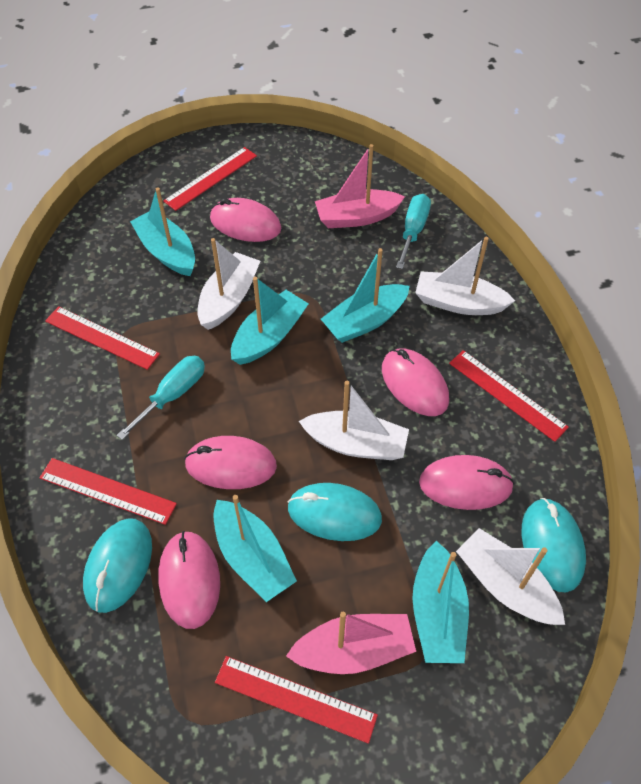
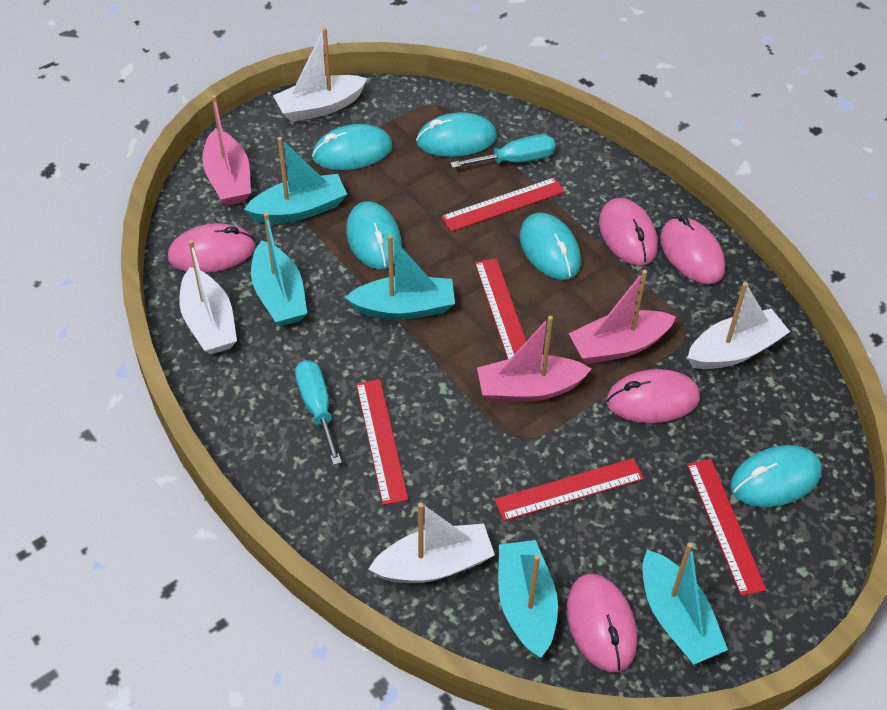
pink boat: 2 -> 3
turquoise mouse: 3 -> 5

